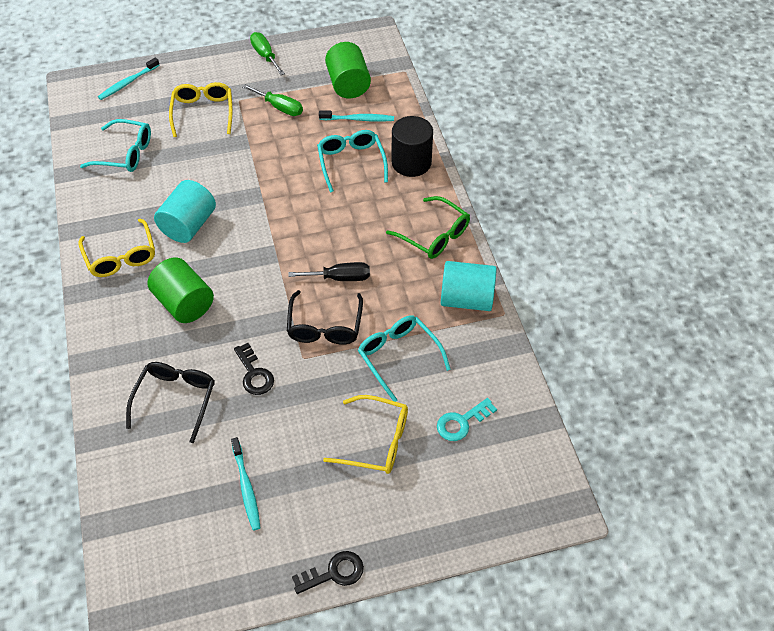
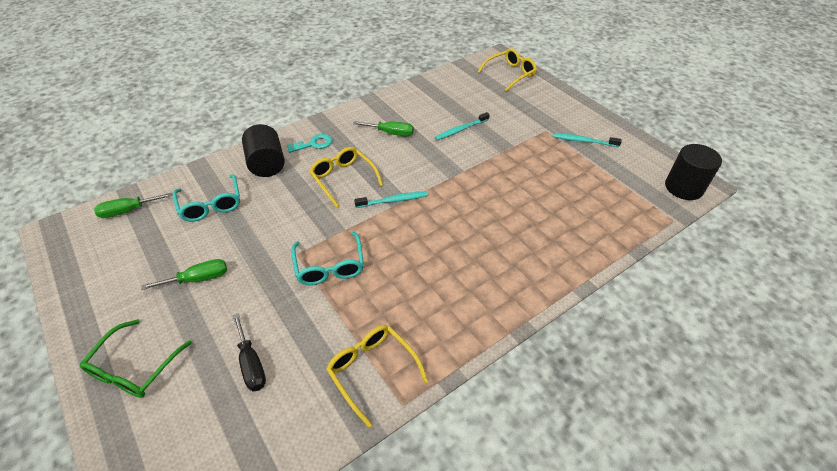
black cylinder: 1 -> 2
black glasses: 2 -> 0
black key: 2 -> 0
green cylinder: 2 -> 0
green screwdriver: 2 -> 3
turquoise cylinder: 2 -> 0
turquoise glasses: 3 -> 2

